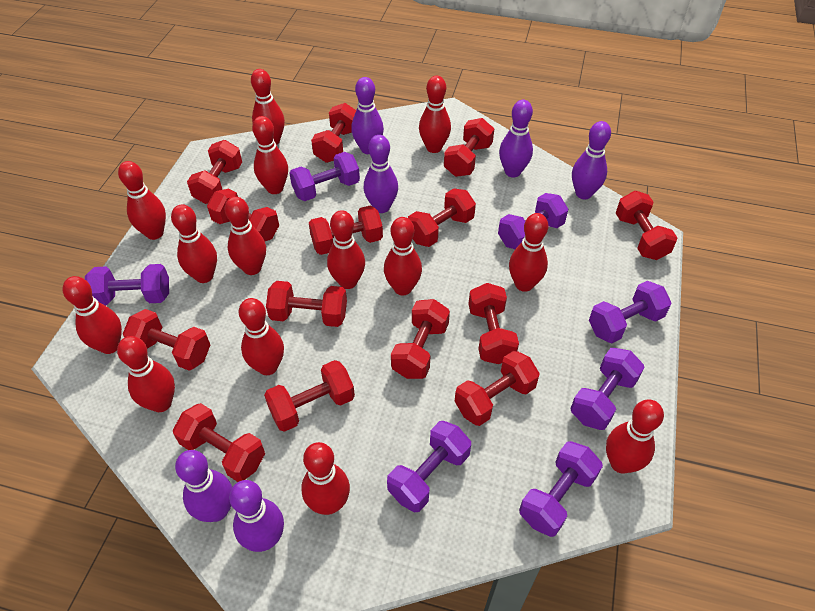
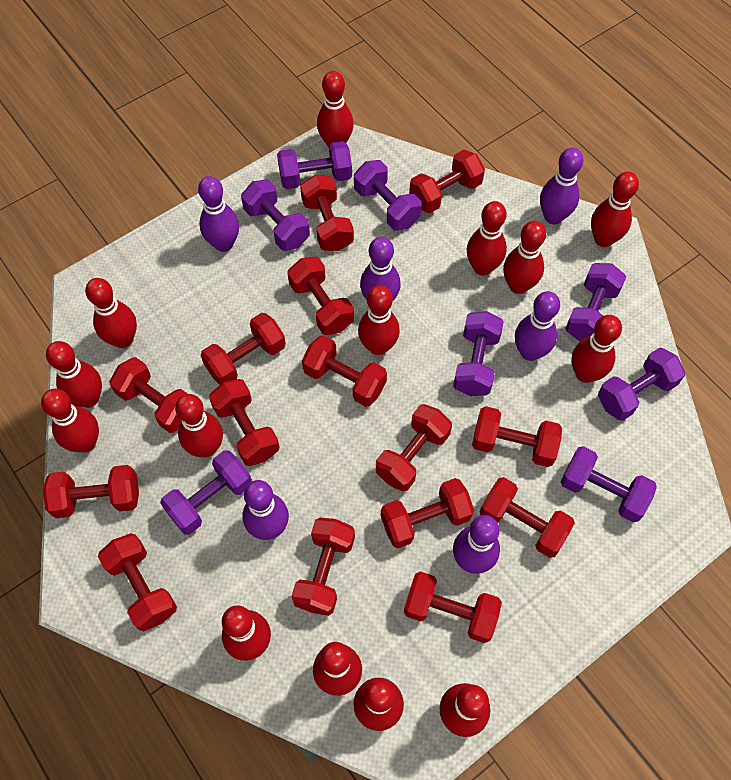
purple dumbbell: 7 -> 8
red dumbbell: 14 -> 15

